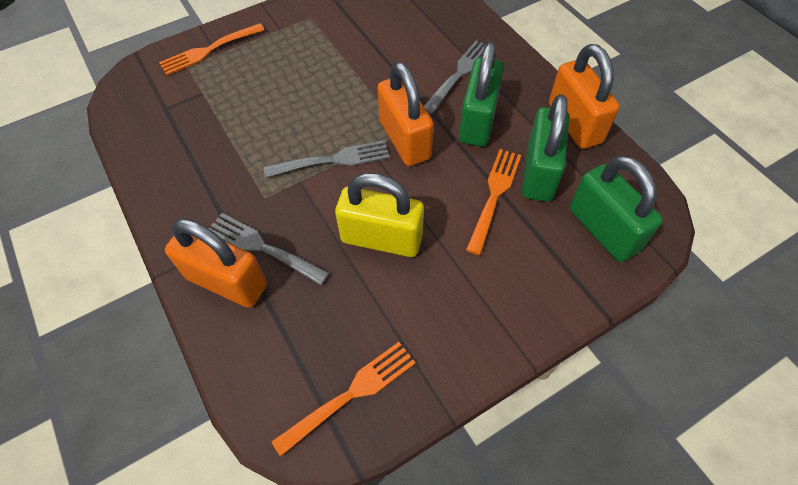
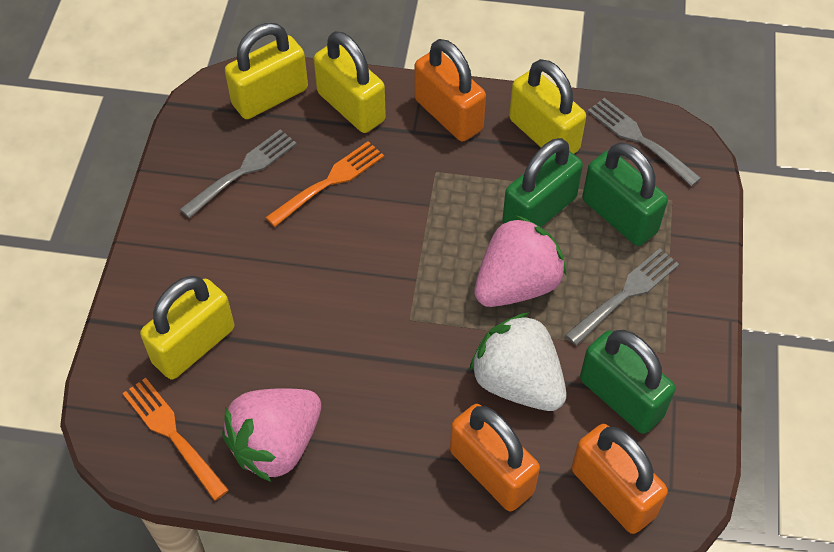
orange fork: 3 -> 2
pink strawberry: 0 -> 2
white strawberry: 0 -> 1
yellow padlock: 1 -> 4

